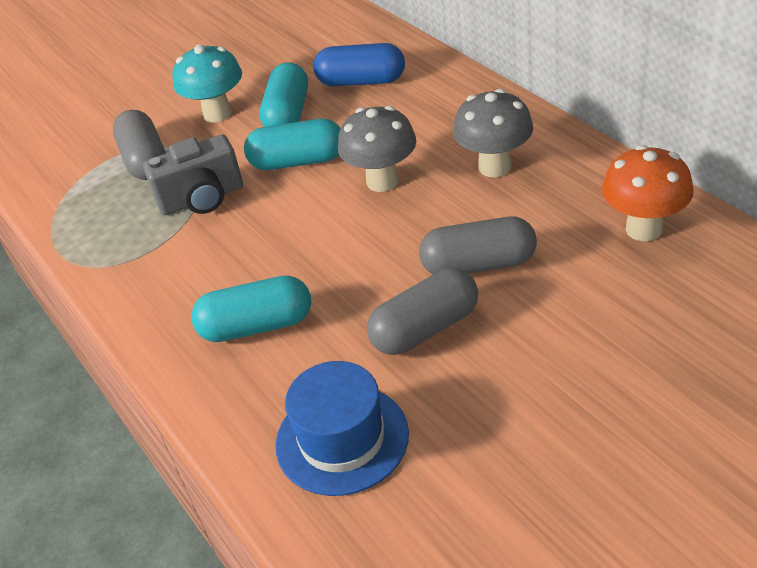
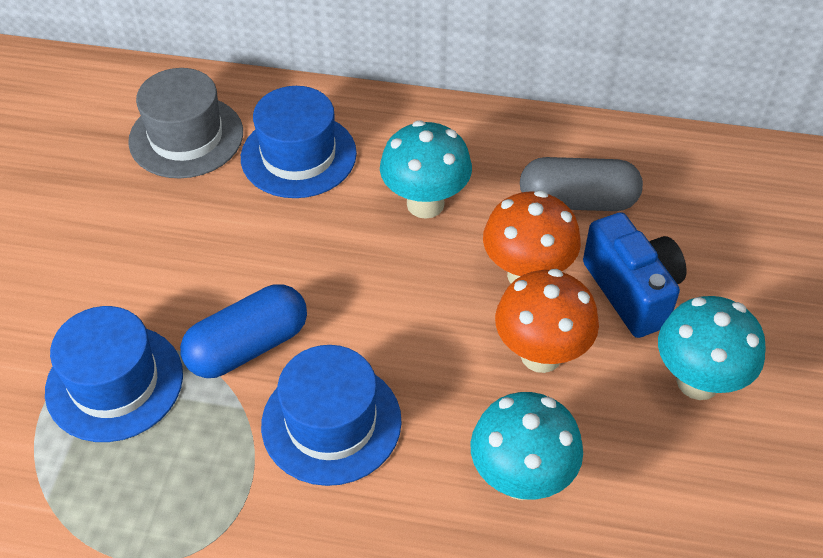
blue camera: 0 -> 1
blue hat: 1 -> 3
grey camera: 1 -> 0
grey capsule: 3 -> 1
grey hat: 0 -> 1
grey mushroom: 2 -> 0
orange mushroom: 1 -> 2
turquoise capsule: 3 -> 0
turquoise mushroom: 1 -> 3

